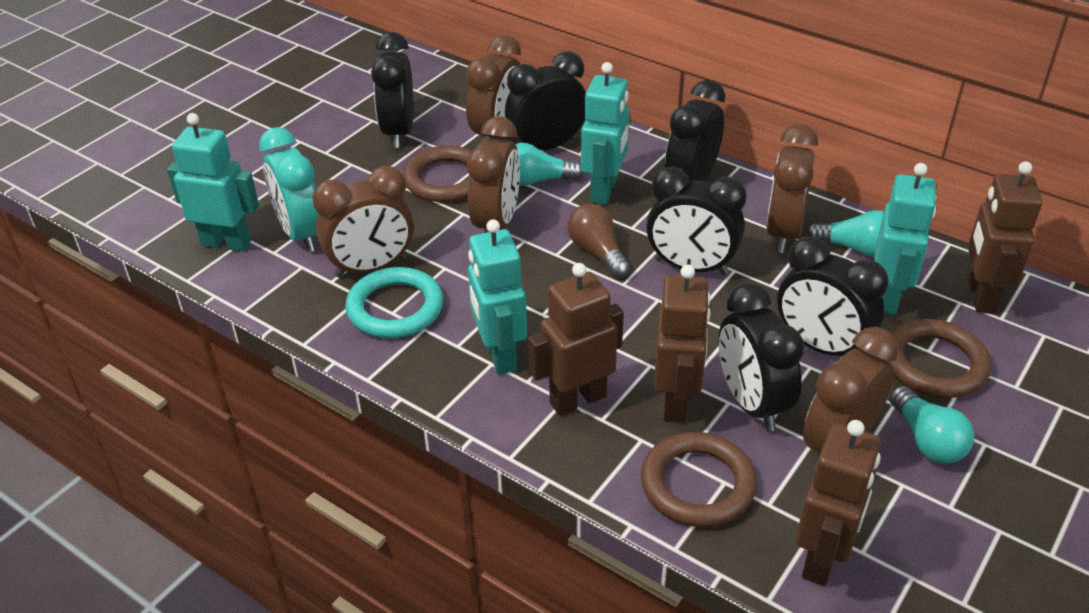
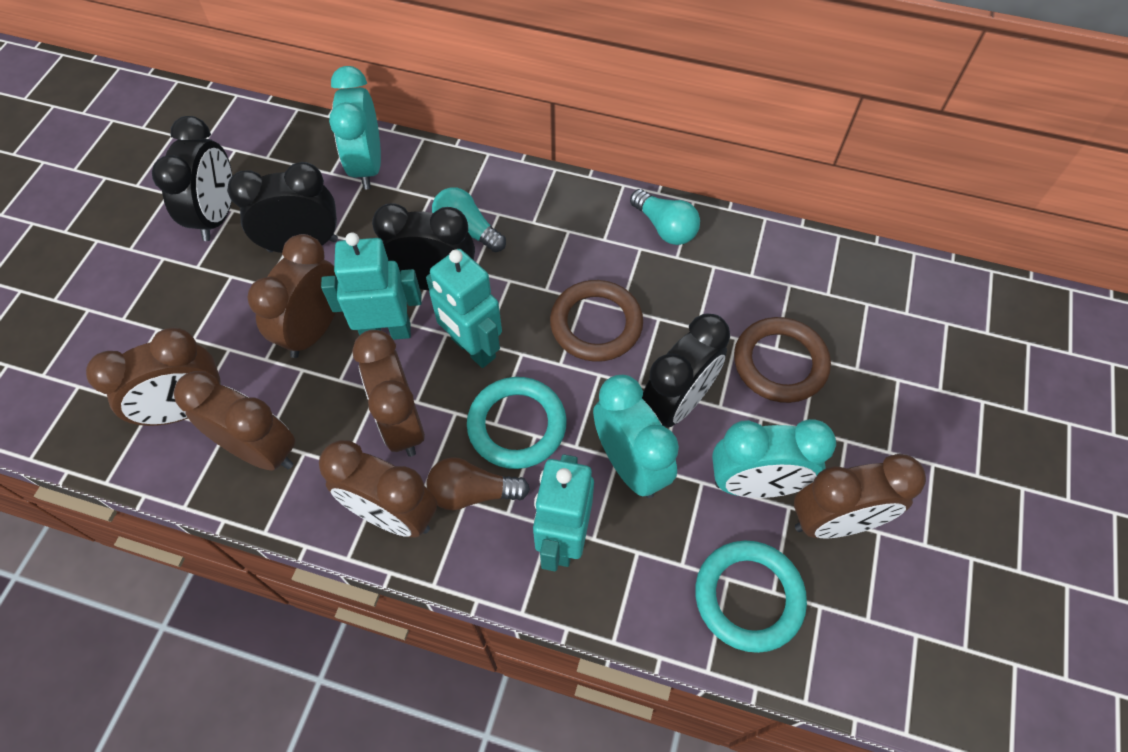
black clock: 6 -> 4
brown clock: 5 -> 6
brown ring: 3 -> 2
brown robot: 4 -> 0
turquoise clock: 1 -> 3
turquoise light bulb: 3 -> 2
turquoise ring: 1 -> 2
turquoise robot: 4 -> 3

